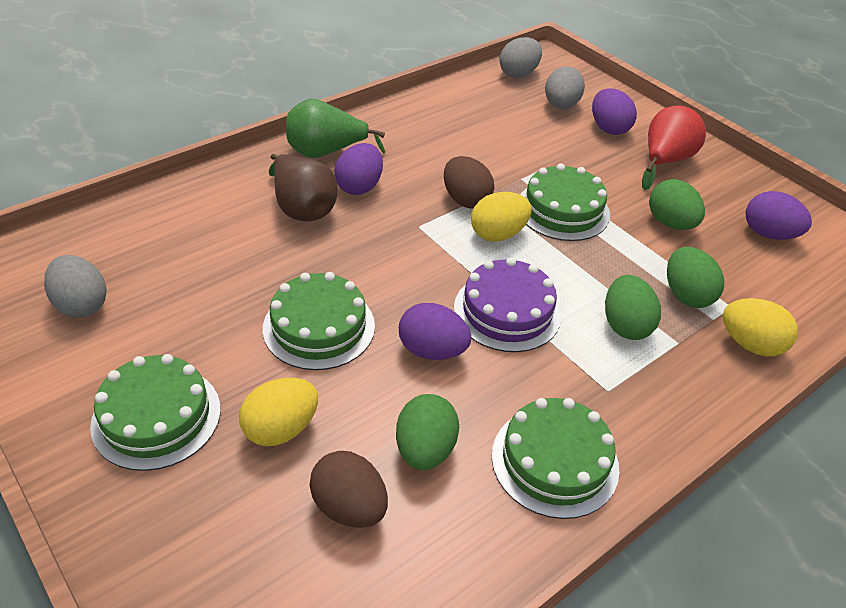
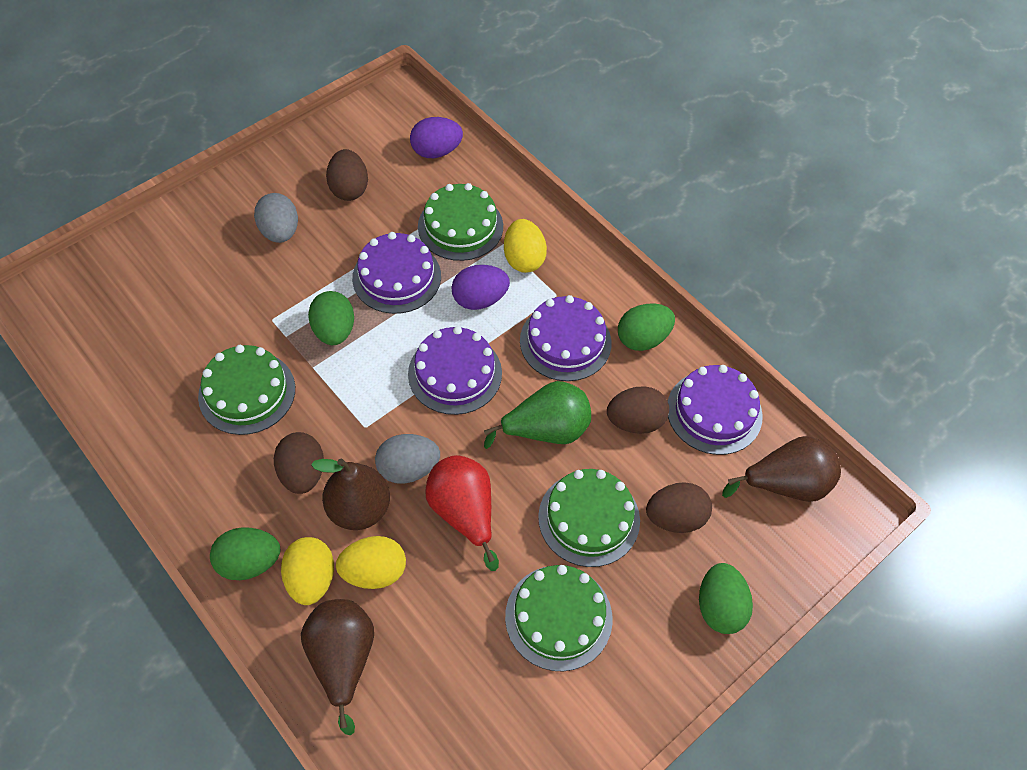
brown egg: 2 -> 4
brown pear: 1 -> 3
grey egg: 3 -> 2
purple cake: 1 -> 4
purple egg: 4 -> 2

